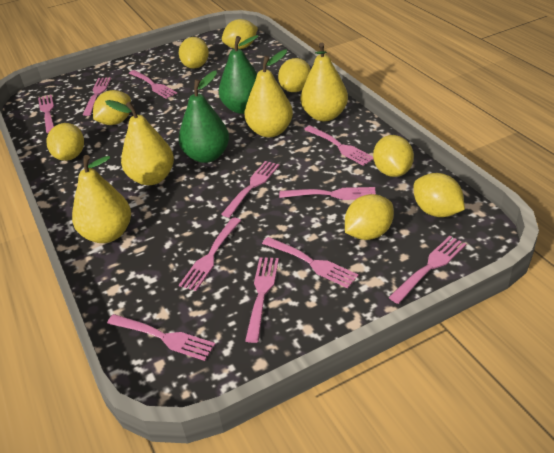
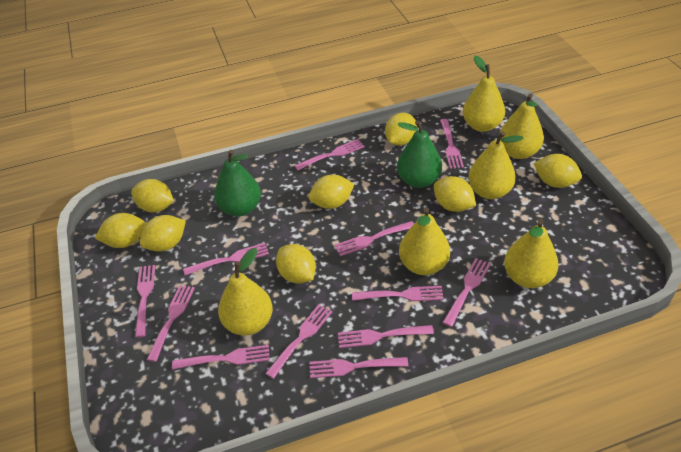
pink fork: 11 -> 12
yellow pear: 4 -> 6

